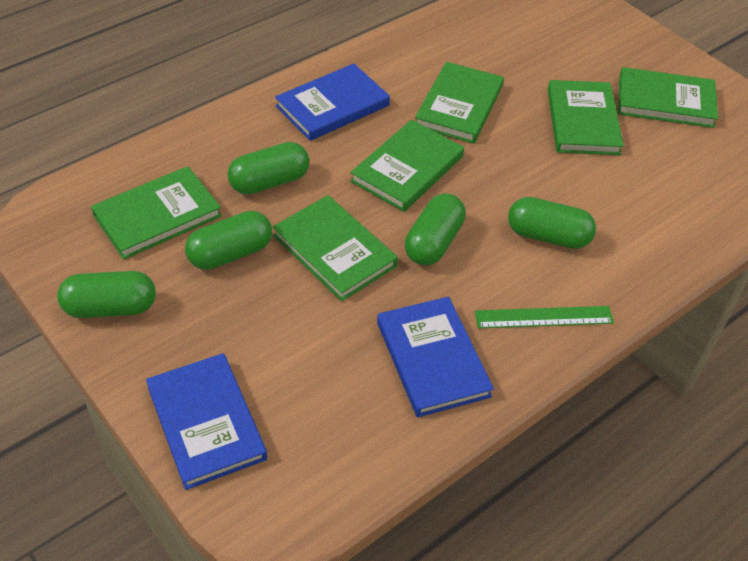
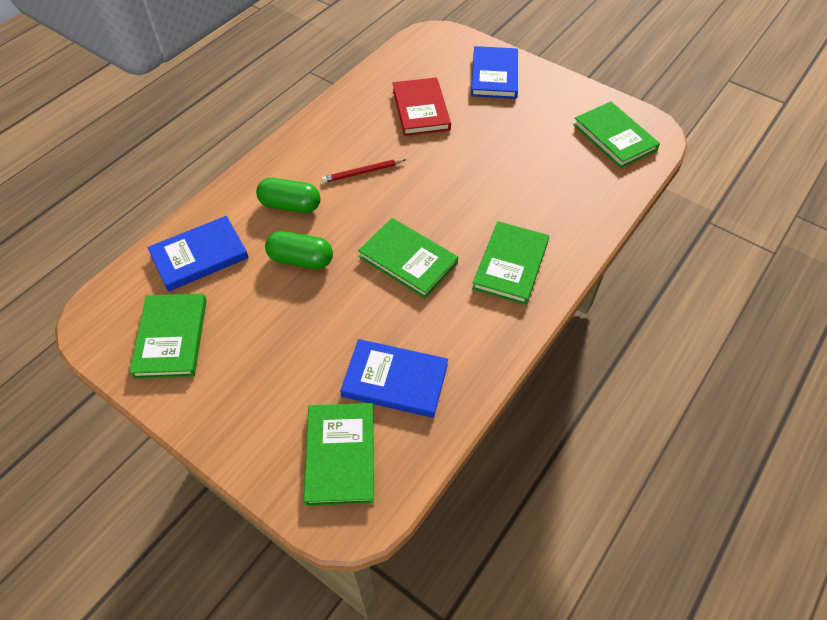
green book: 6 -> 5
green capsule: 5 -> 2
green ruler: 1 -> 0
red book: 0 -> 1
red pencil: 0 -> 1

